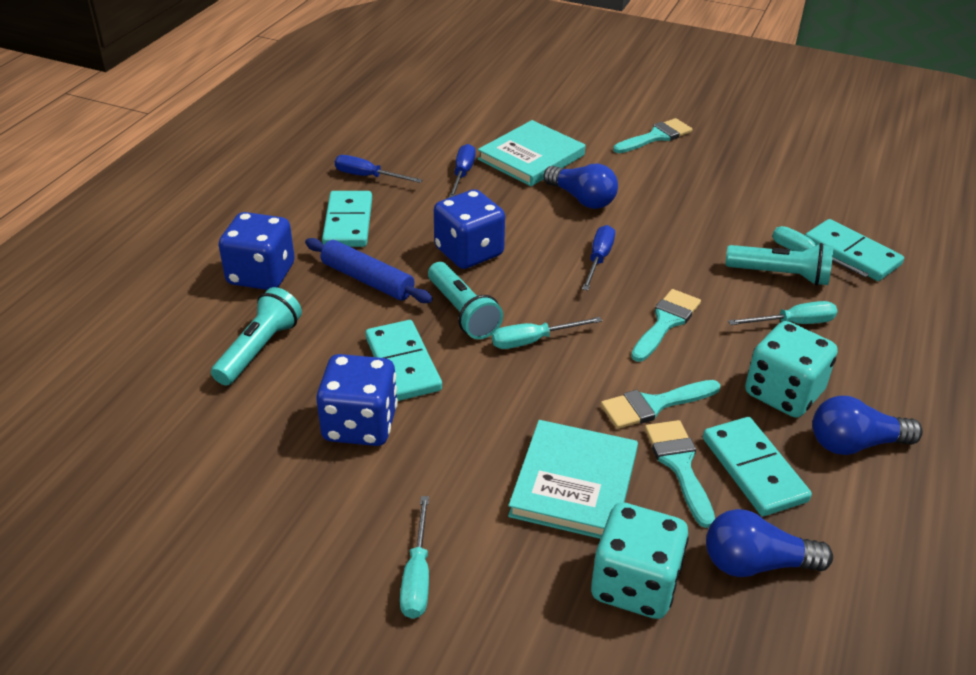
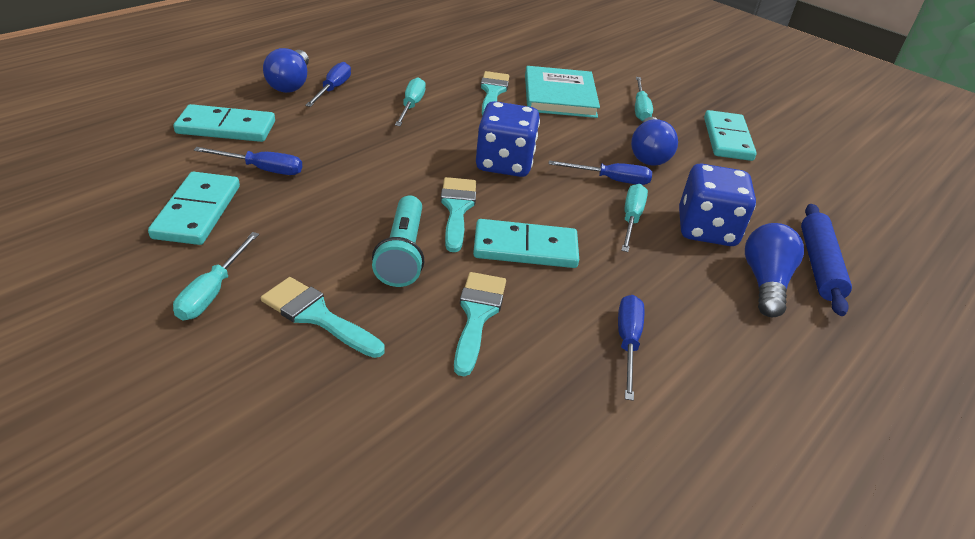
blue dice: 3 -> 2
blue screwdriver: 3 -> 4
turquoise book: 2 -> 1
turquoise dice: 2 -> 0
turquoise flashlight: 3 -> 1

